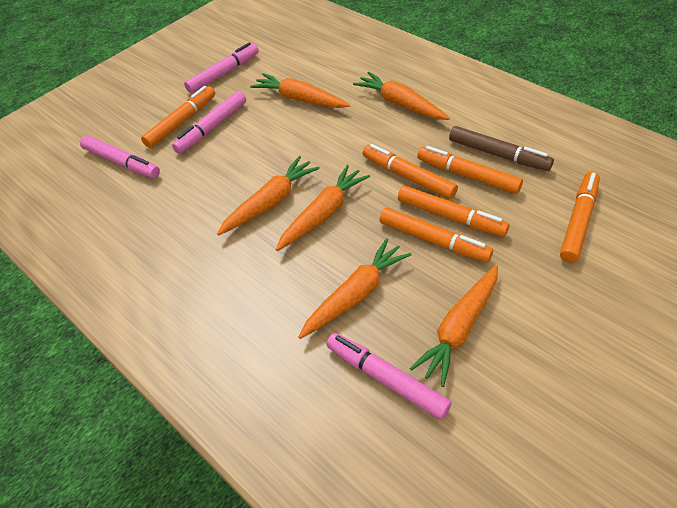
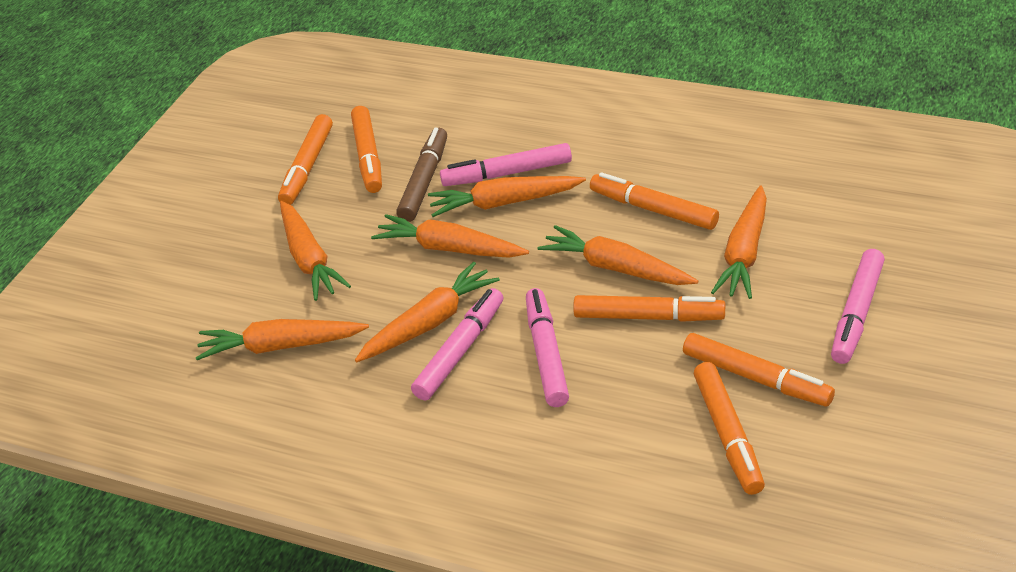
orange carrot: 6 -> 7

